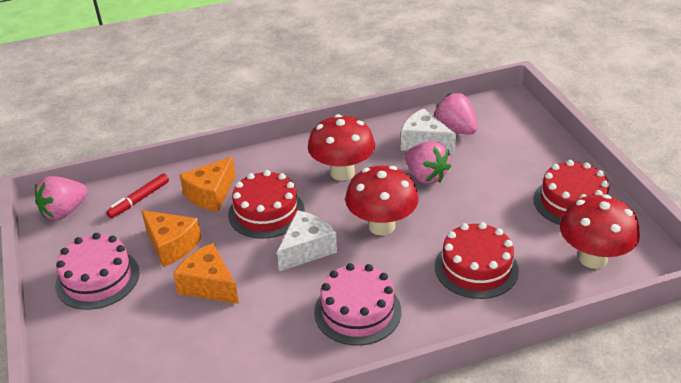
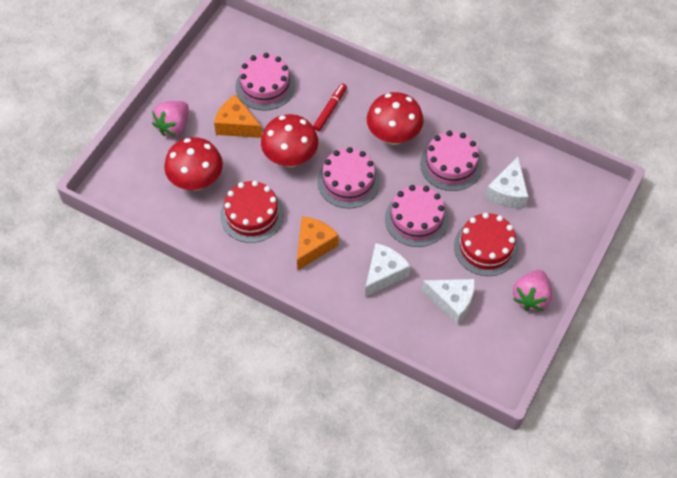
orange cheese: 3 -> 2
pink cake: 2 -> 4
pink strawberry: 3 -> 2
red cake: 3 -> 2
white cheese: 2 -> 3

